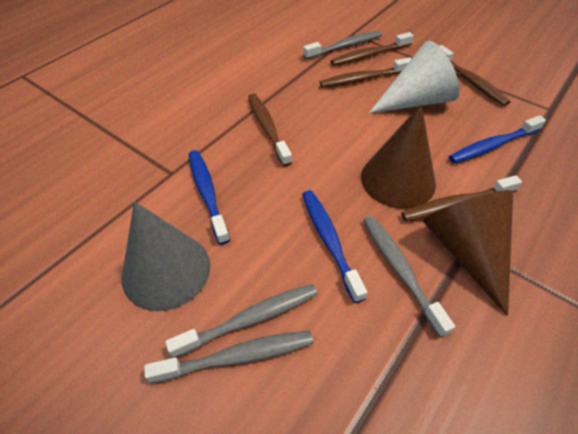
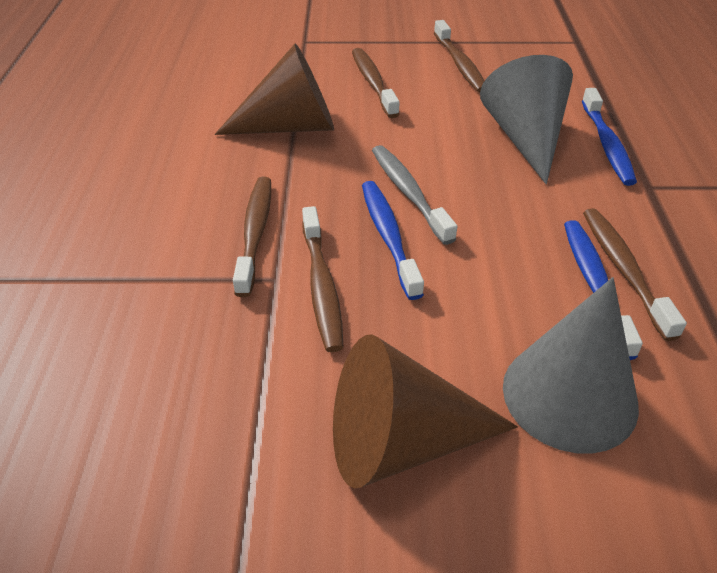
grey cone: 1 -> 2
grey toothbrush: 4 -> 1
white cone: 1 -> 0

